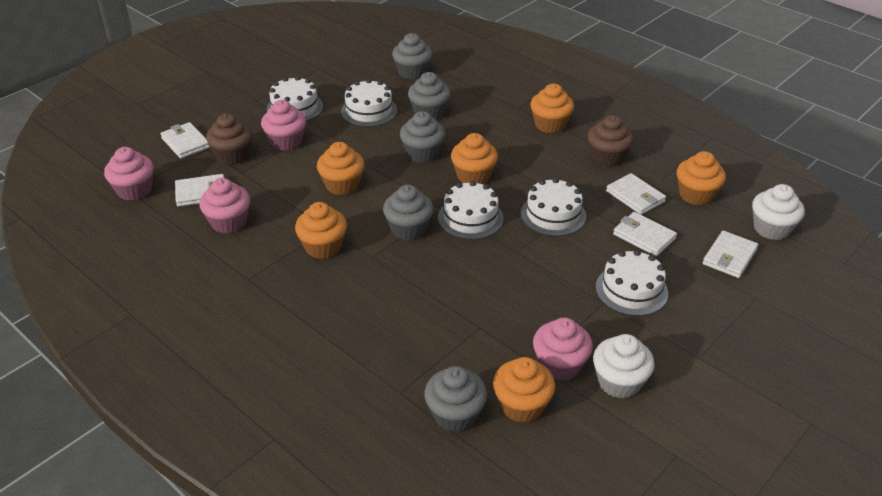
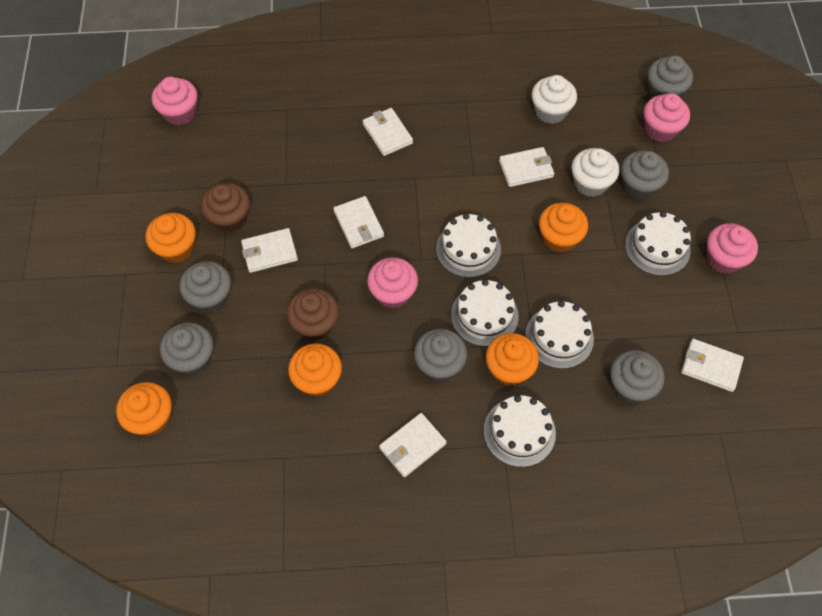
grey cupcake: 5 -> 6
orange cupcake: 6 -> 5
white wallet: 5 -> 6

